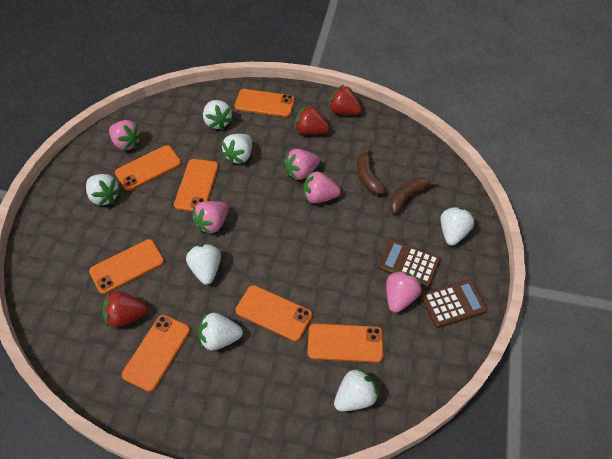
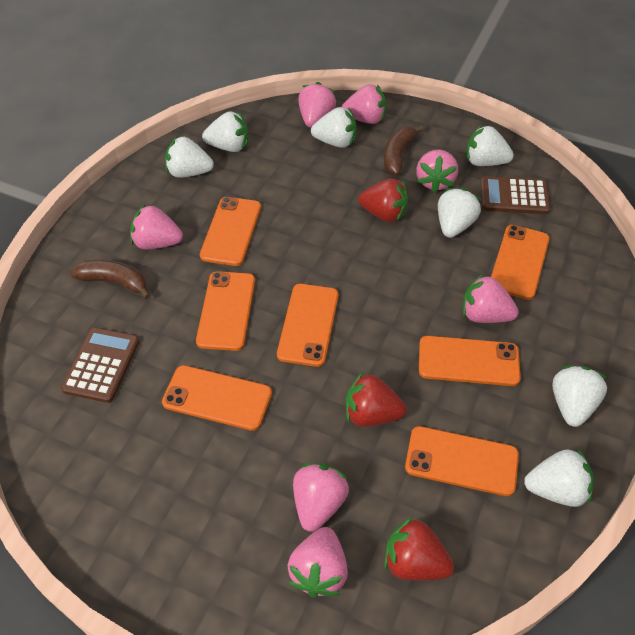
pink strawberry: 5 -> 7

